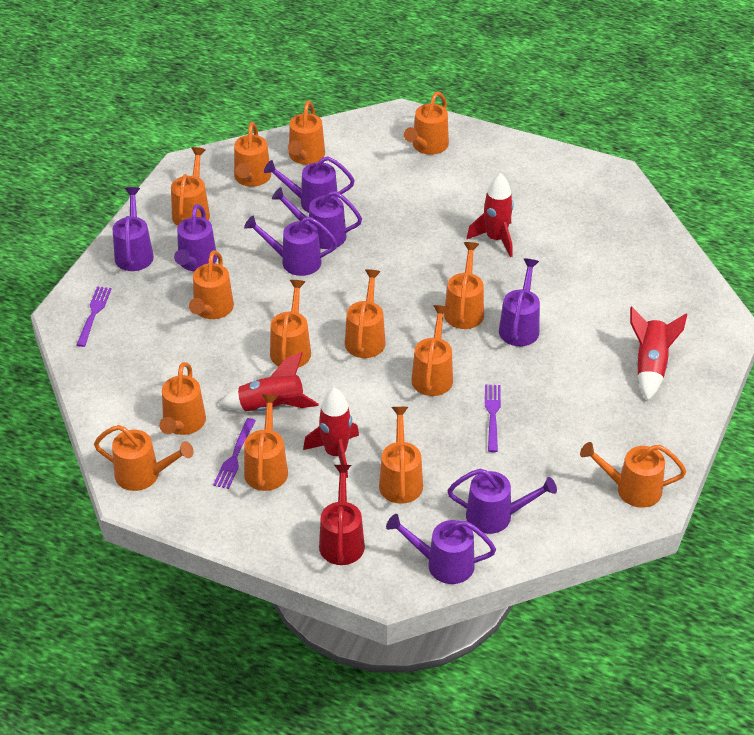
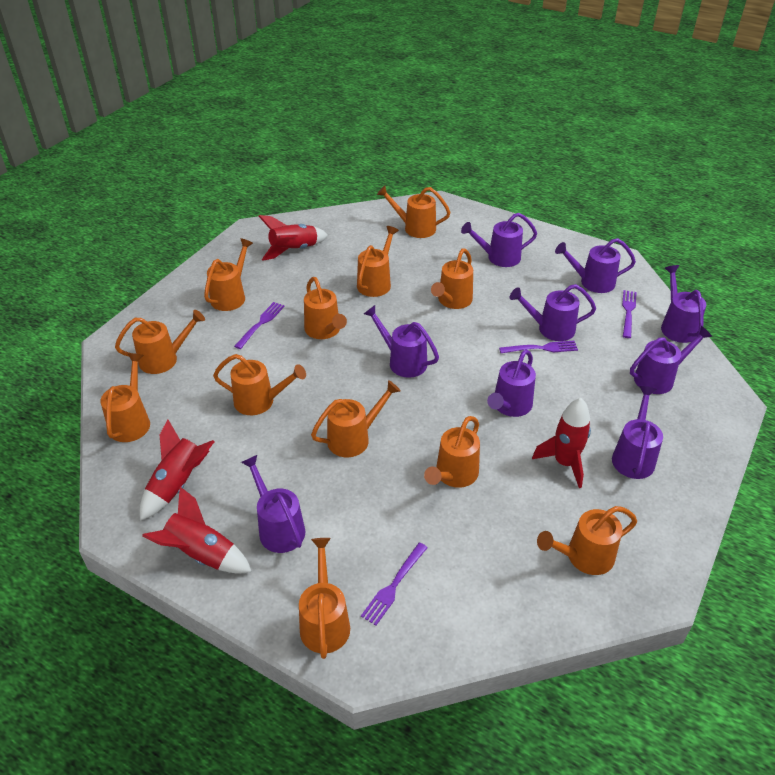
orange watering can: 14 -> 12
purple fork: 3 -> 4
purple watering can: 8 -> 9
red watering can: 1 -> 0

